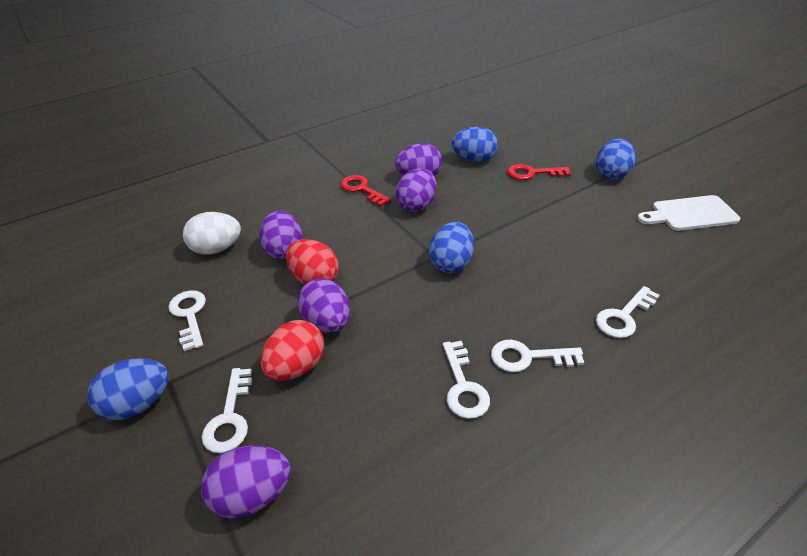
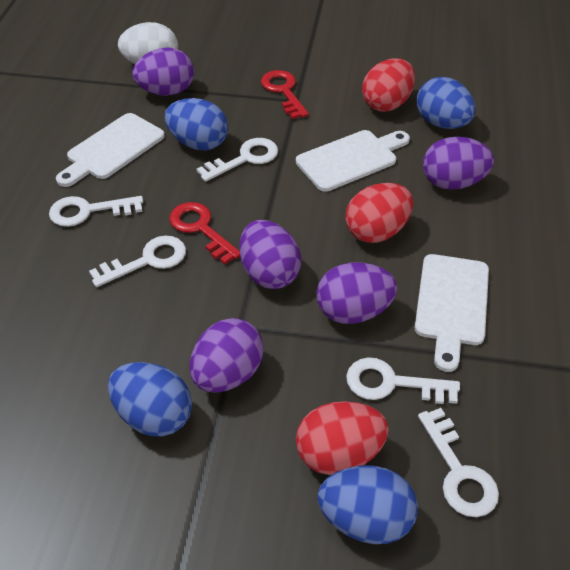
red egg: 2 -> 3
white cutting board: 1 -> 3

